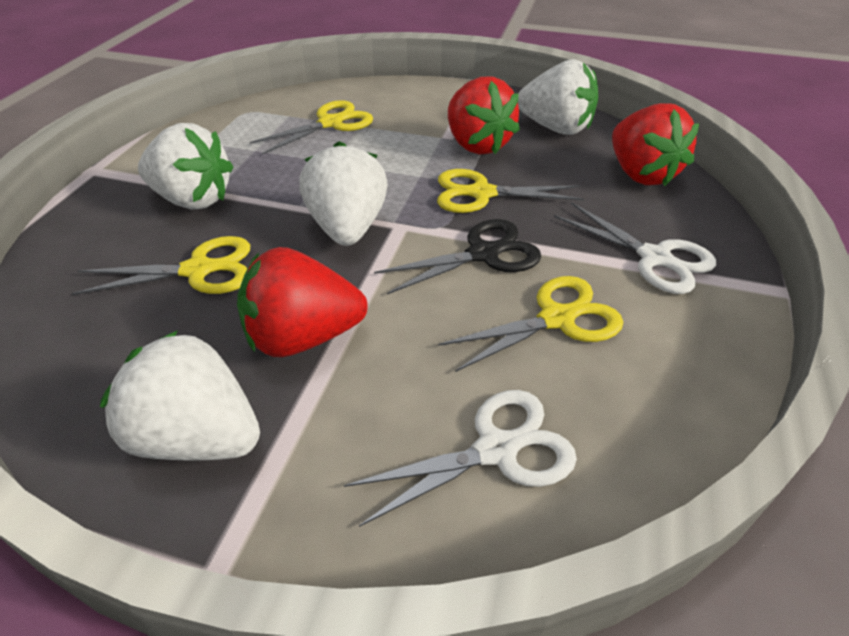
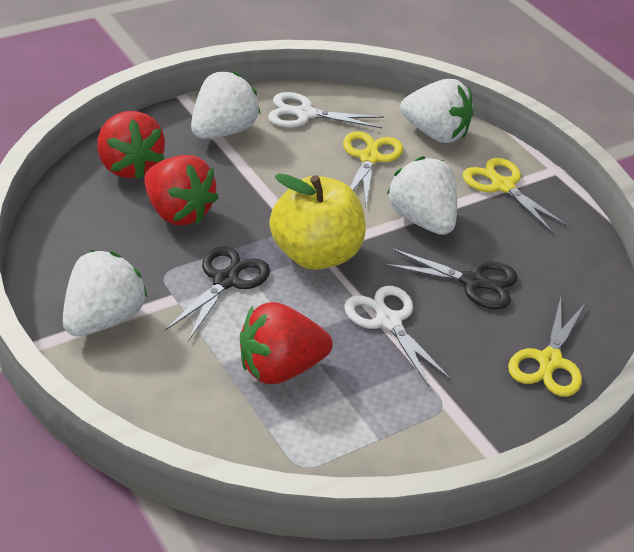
black scissors: 1 -> 2
yellow apple: 0 -> 1
yellow scissors: 4 -> 3

